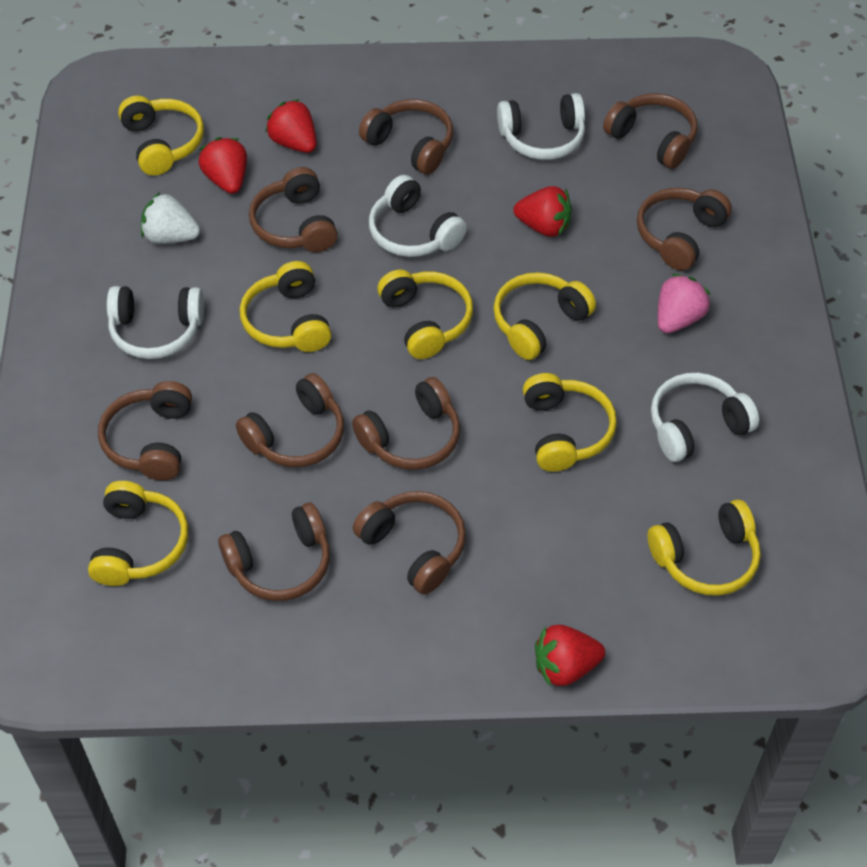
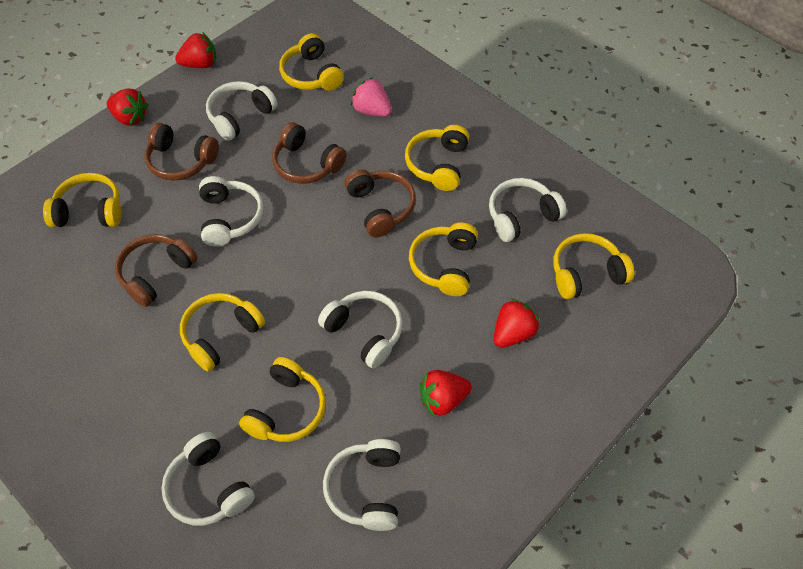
brown headphones: 9 -> 4
white headphones: 4 -> 6
white strawberry: 1 -> 0

